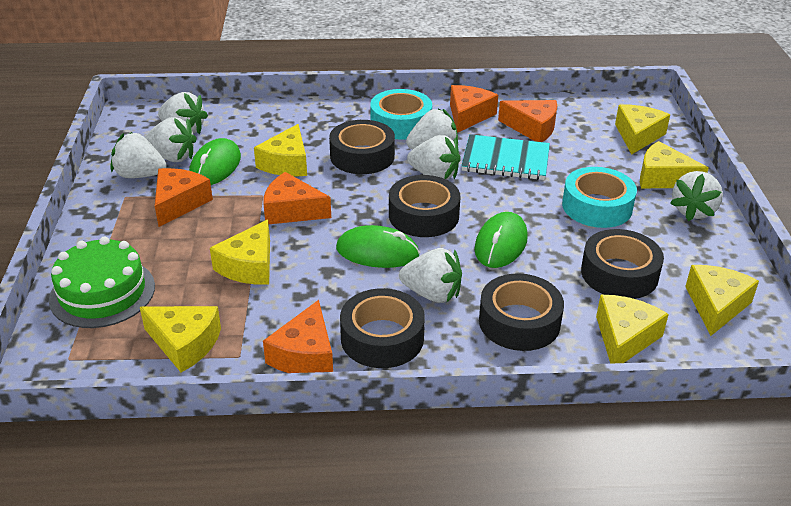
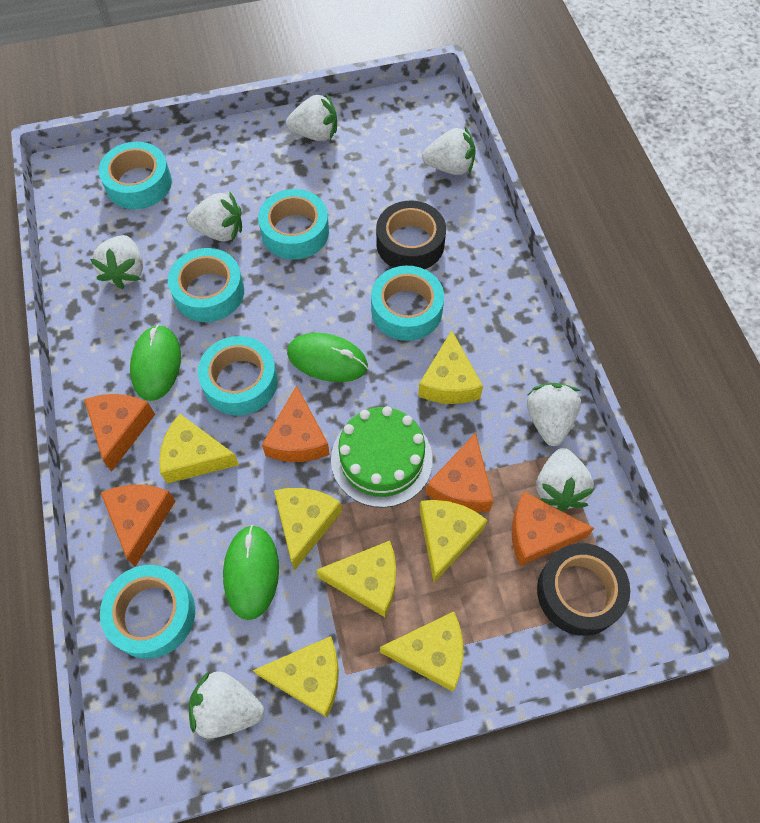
black tape: 5 -> 2
turquoise notebook: 1 -> 0
turquoise tape: 2 -> 6

